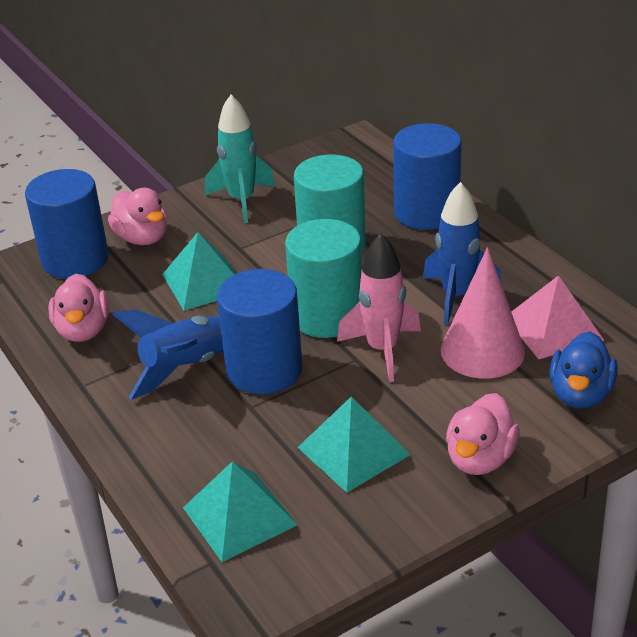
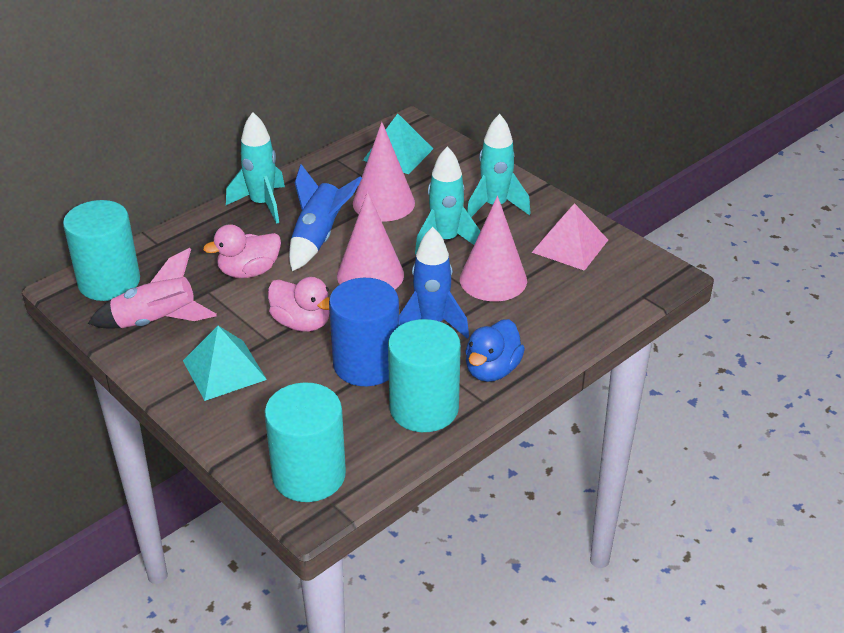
blue cylinder: 3 -> 1
pink cone: 1 -> 3
pink duck: 3 -> 2
turquoise cylinder: 2 -> 3
turquoise pyramid: 3 -> 2
turquoise rocket: 1 -> 3

